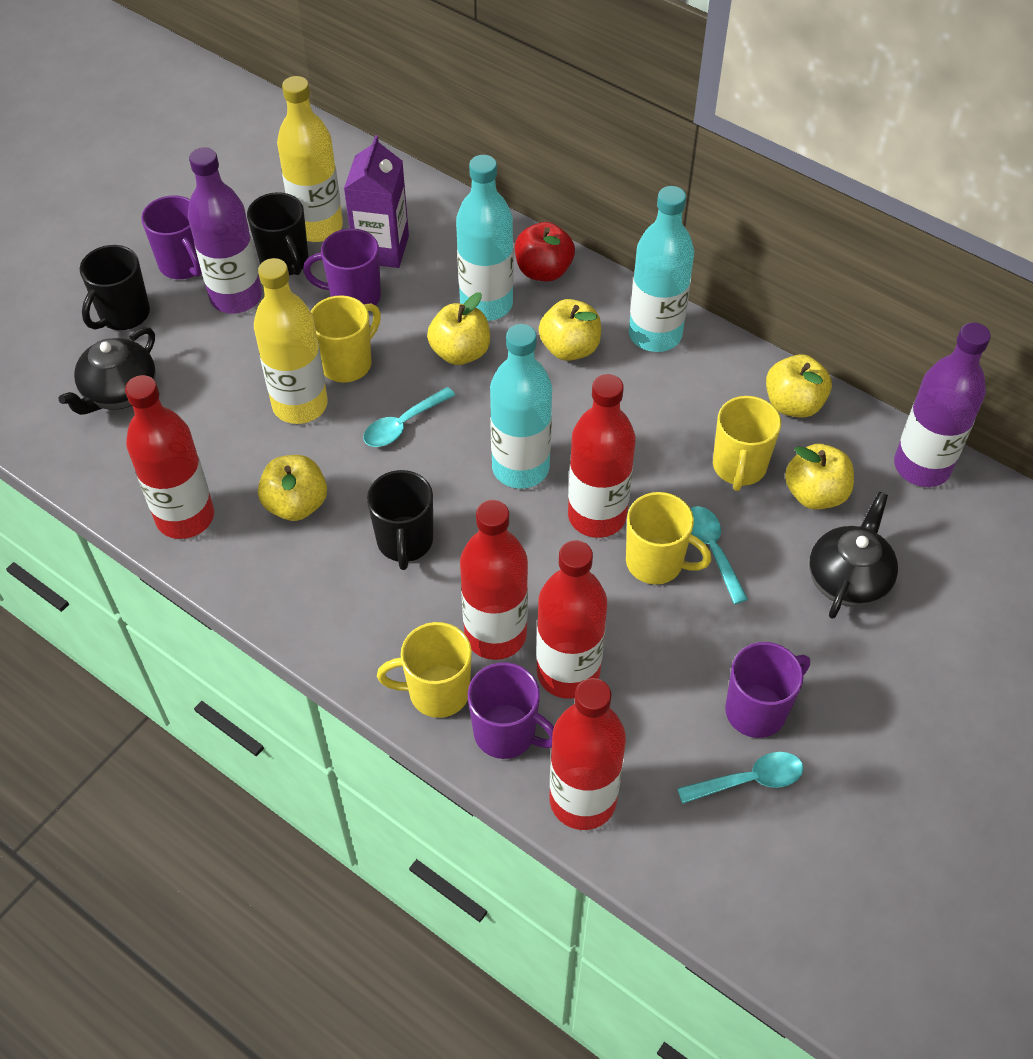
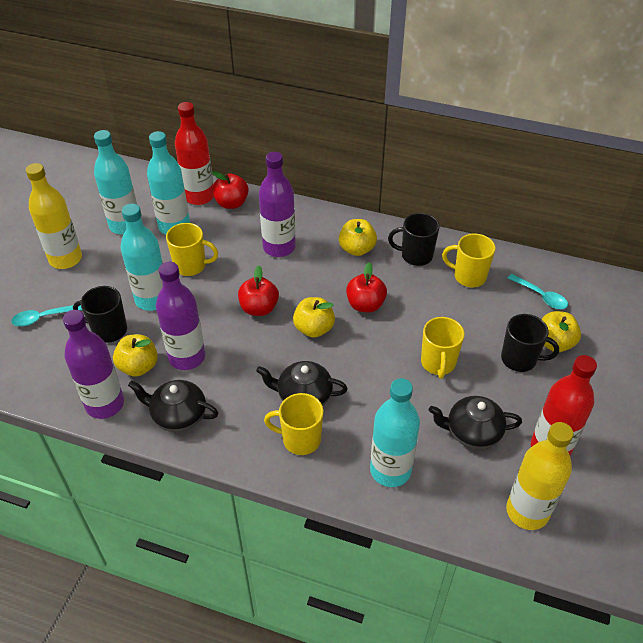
black teapot: 2 -> 3
purple bottle: 2 -> 3
purple carton: 1 -> 0
purple mug: 4 -> 0
red apple: 1 -> 3
red bottle: 5 -> 2
turquoise bottle: 3 -> 4
turquoise spoon: 3 -> 2
yellow apple: 5 -> 4

